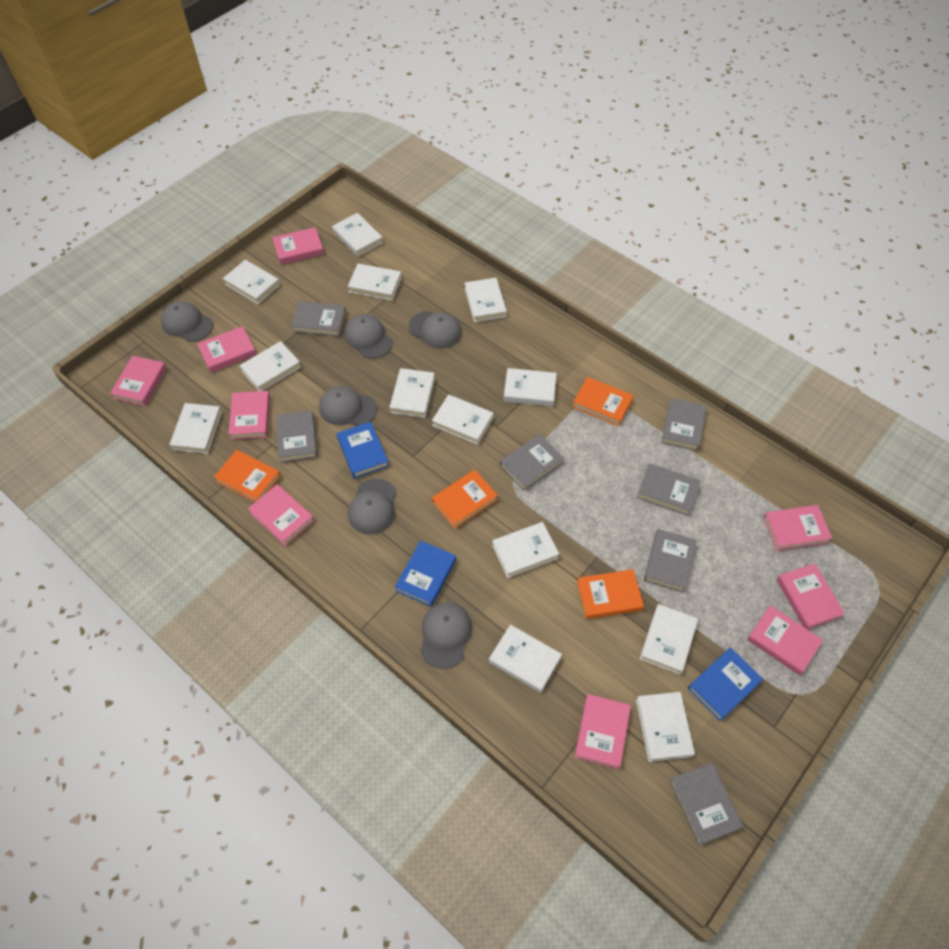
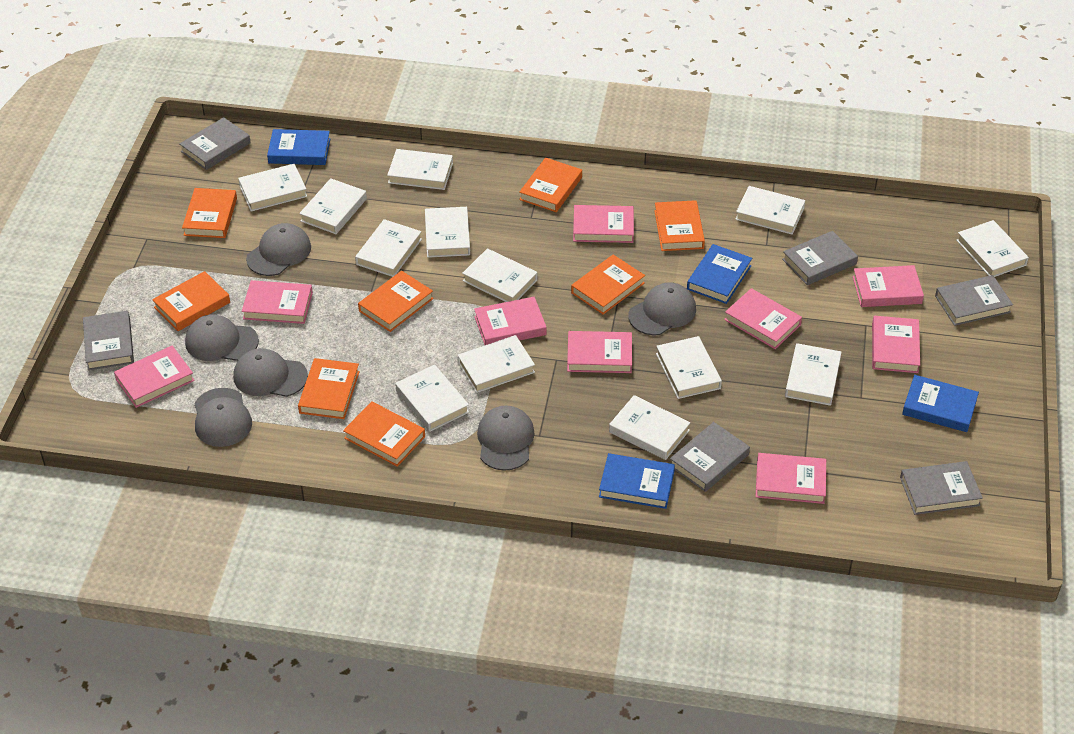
blue book: 3 -> 4
grey book: 7 -> 6
orange book: 4 -> 8

